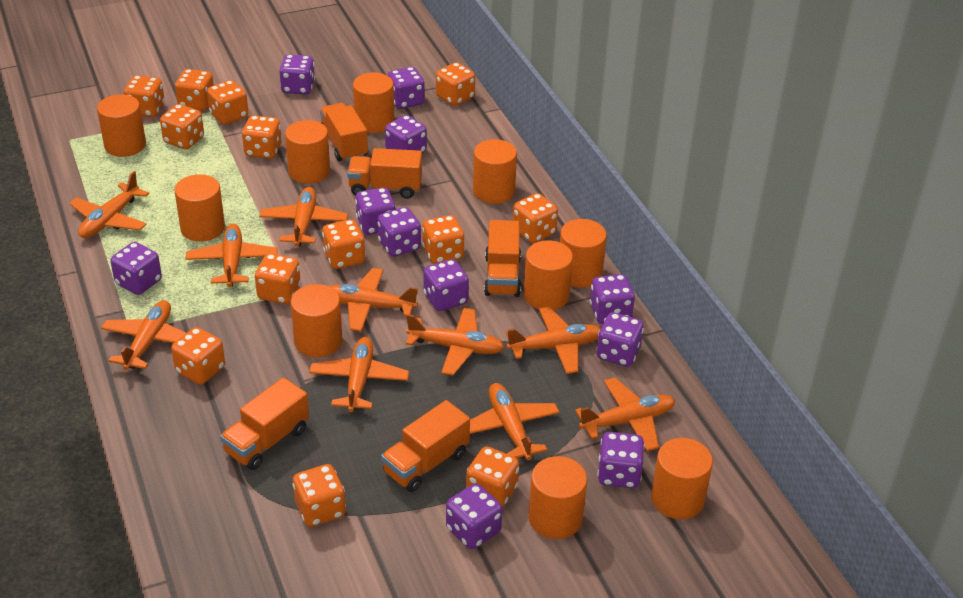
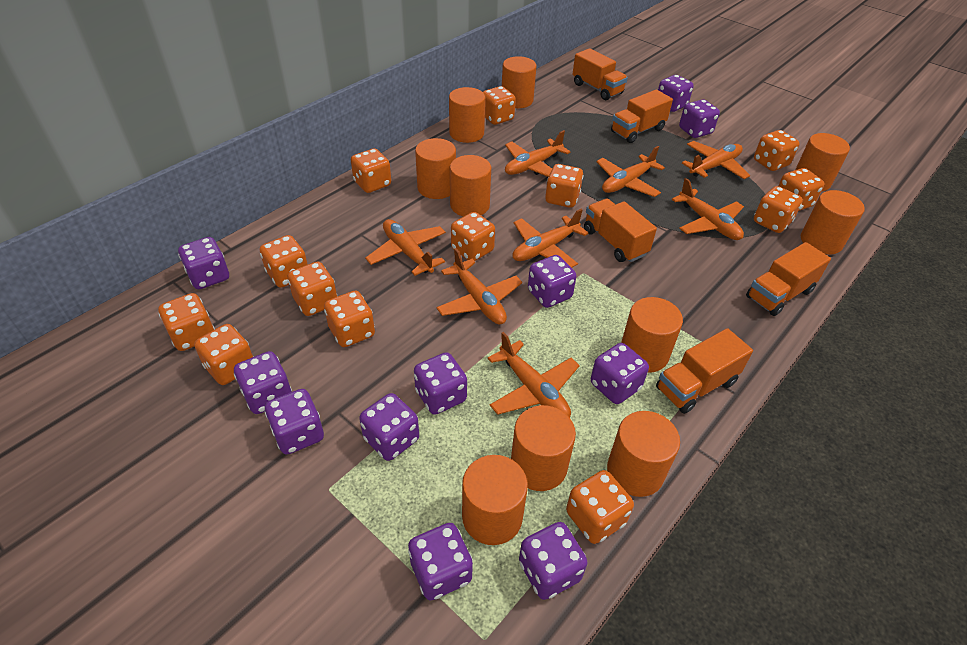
orange plane: 10 -> 8

